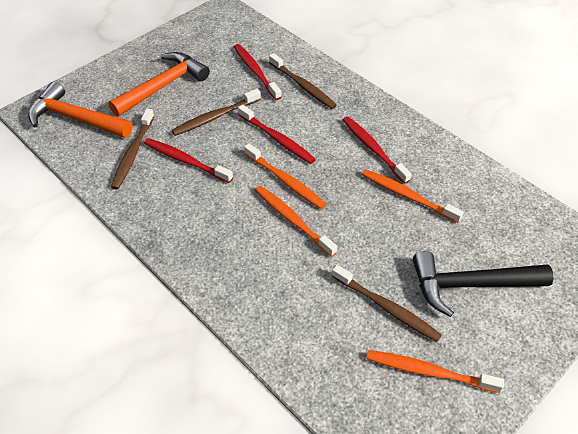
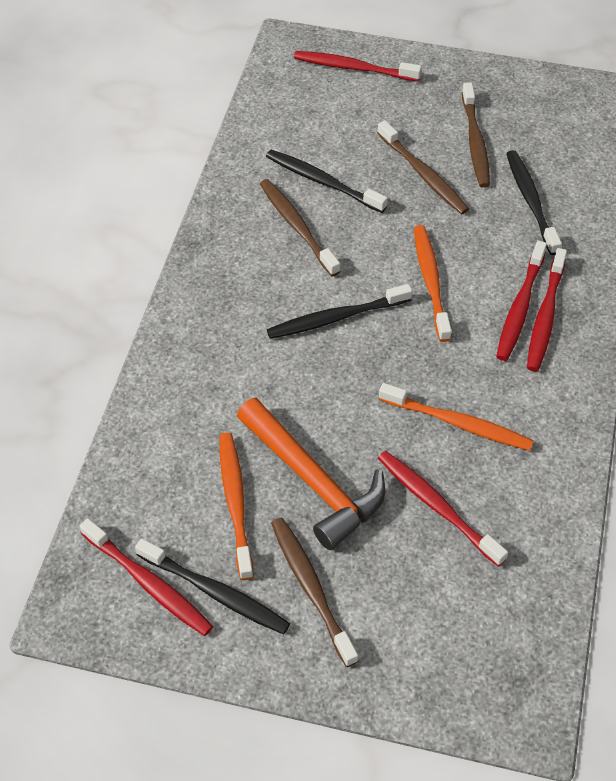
black hammer: 1 -> 0
black toothbrush: 0 -> 4
orange hammer: 2 -> 1
orange toothbrush: 4 -> 3
red toothbrush: 4 -> 5

